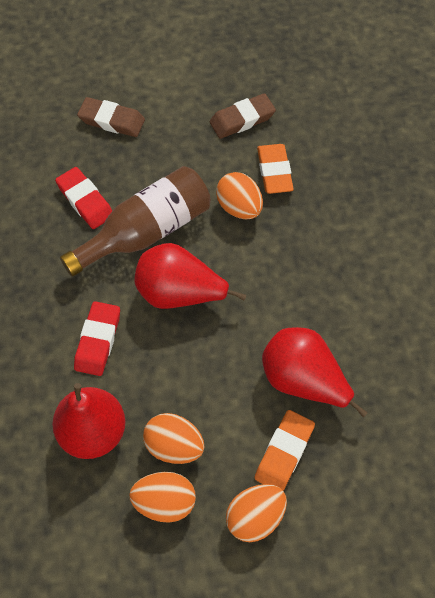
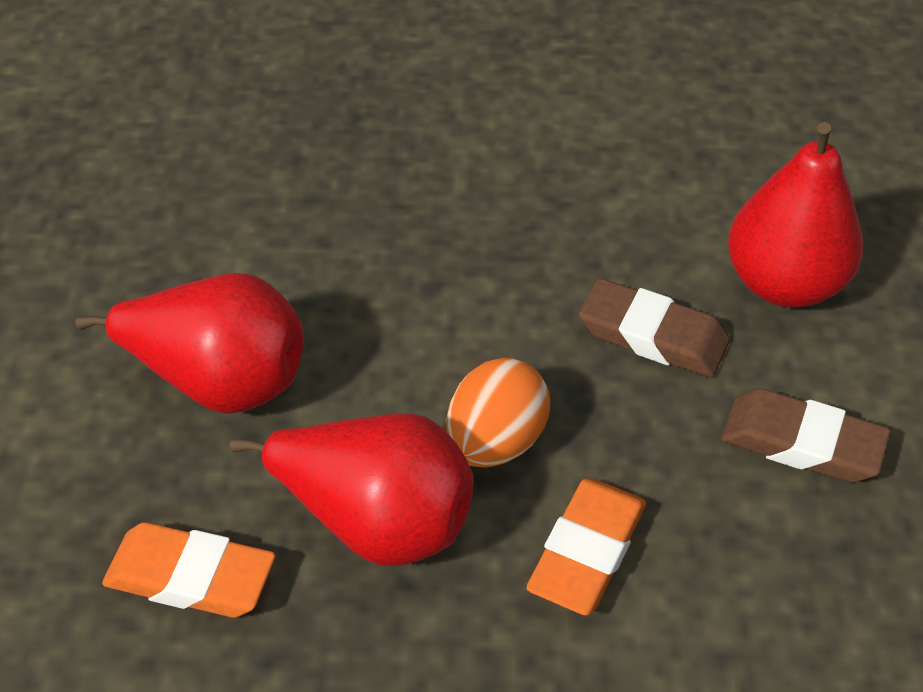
brown bottle: 1 -> 0
orange egg: 4 -> 1
red eraser: 2 -> 0

